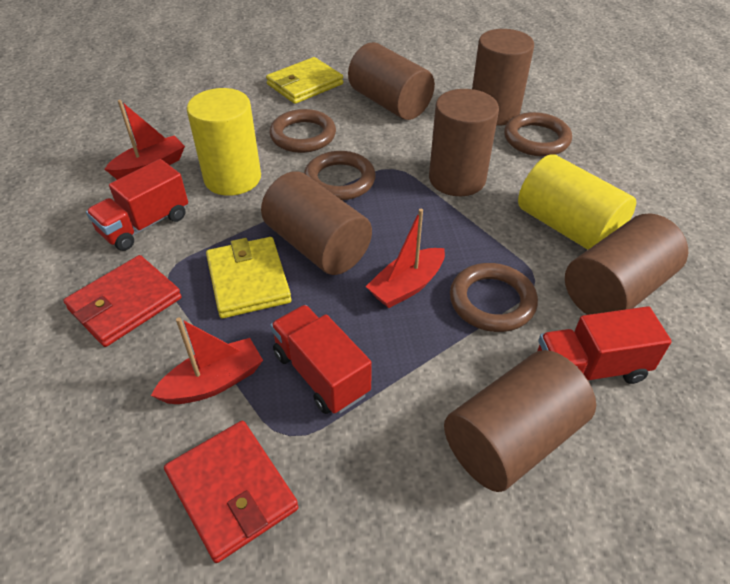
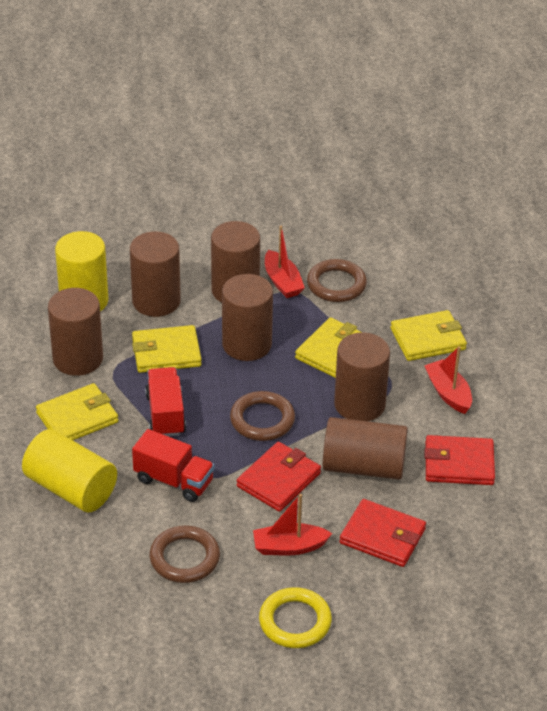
brown ring: 4 -> 3
red truck: 3 -> 2
red wallet: 2 -> 3
yellow ring: 0 -> 1
yellow wallet: 2 -> 4

